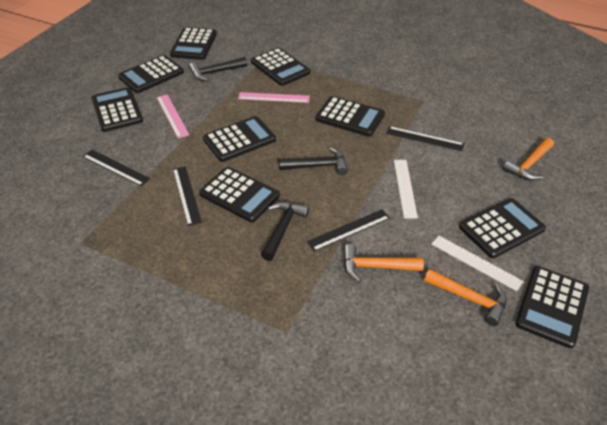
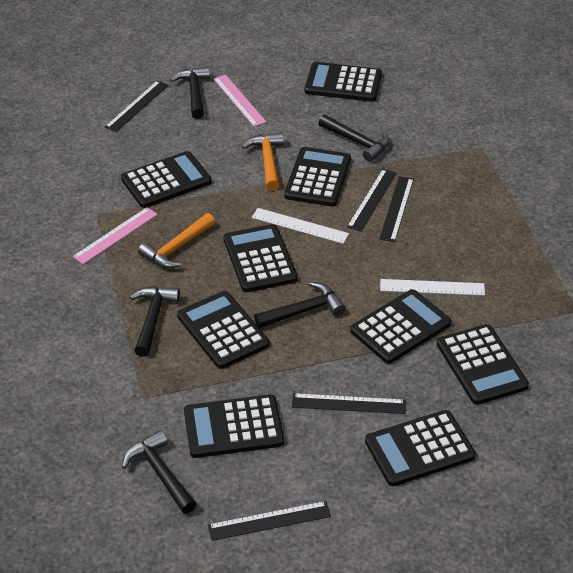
black hammer: 3 -> 5
black ruler: 4 -> 5
orange hammer: 3 -> 2

